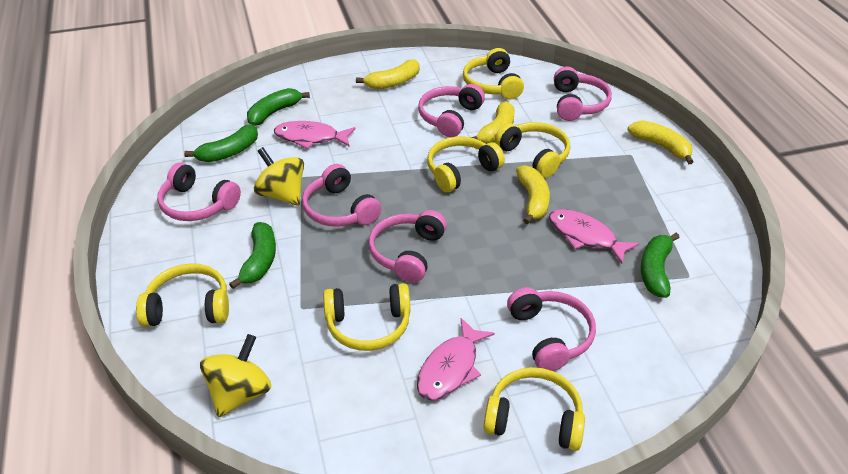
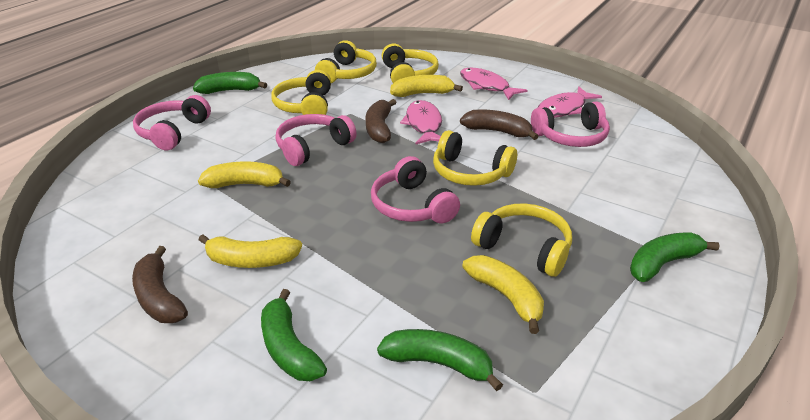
brown banana: 0 -> 3
pink headphones: 6 -> 4
yellow headphones: 6 -> 5
yellow spinning top: 2 -> 0

